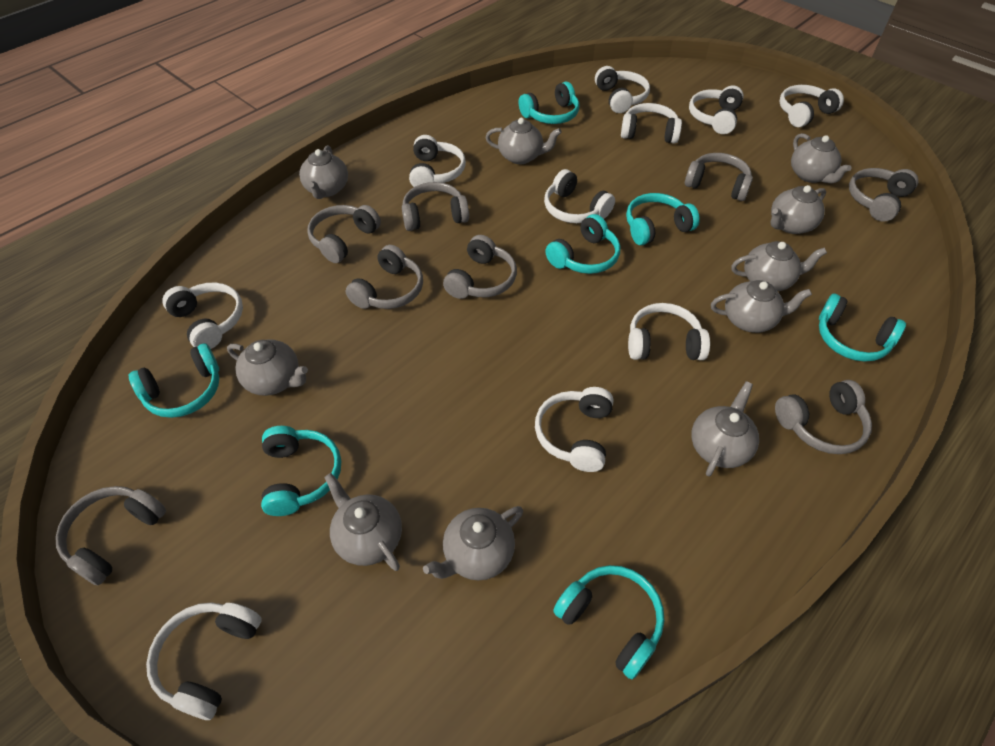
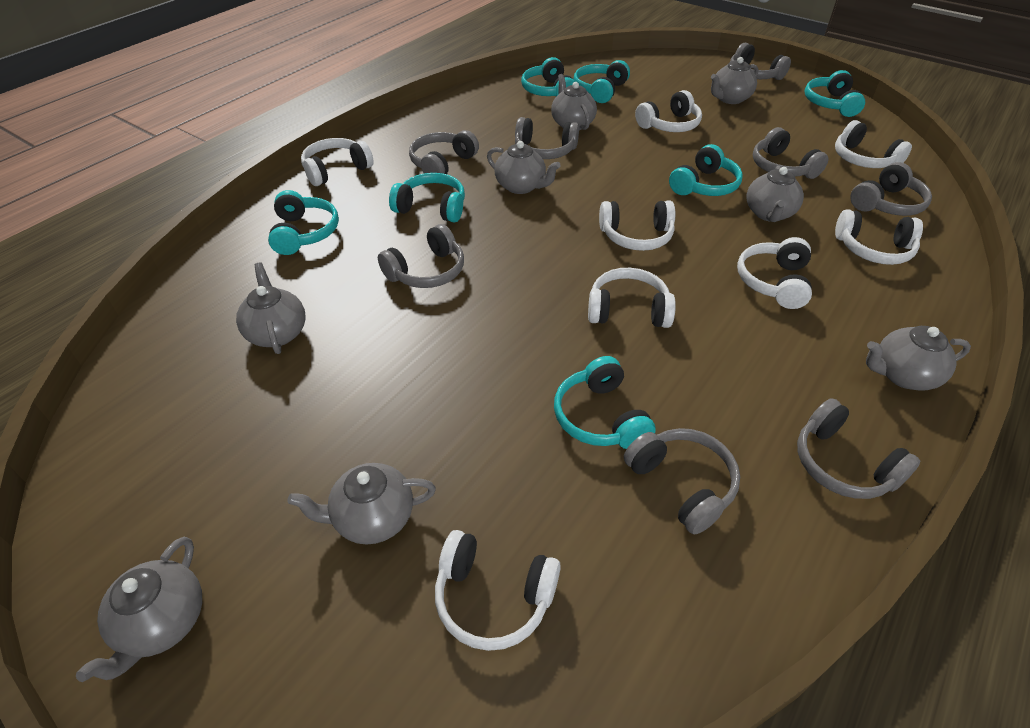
grey teapot: 10 -> 8
white headphones: 10 -> 8

